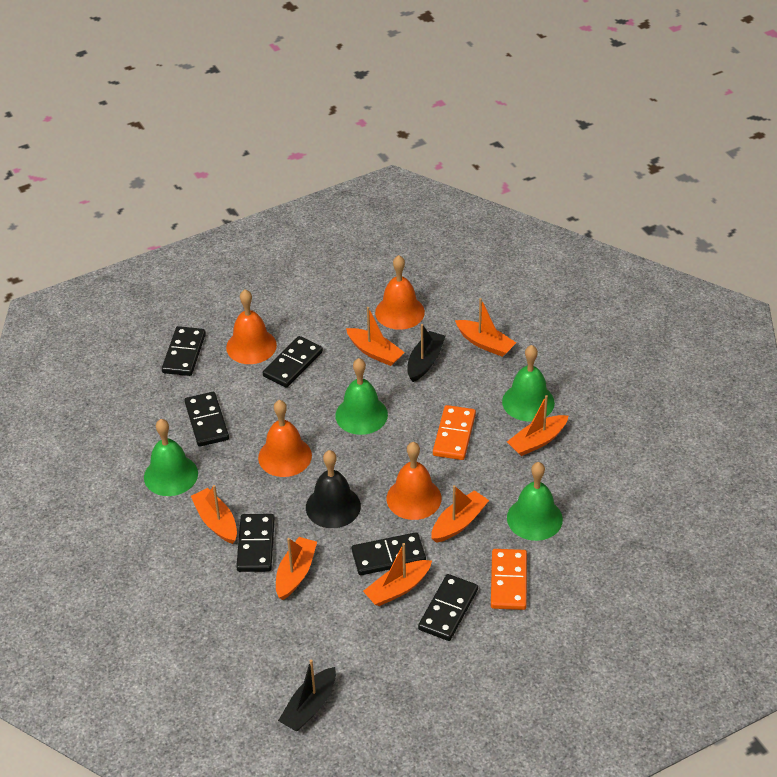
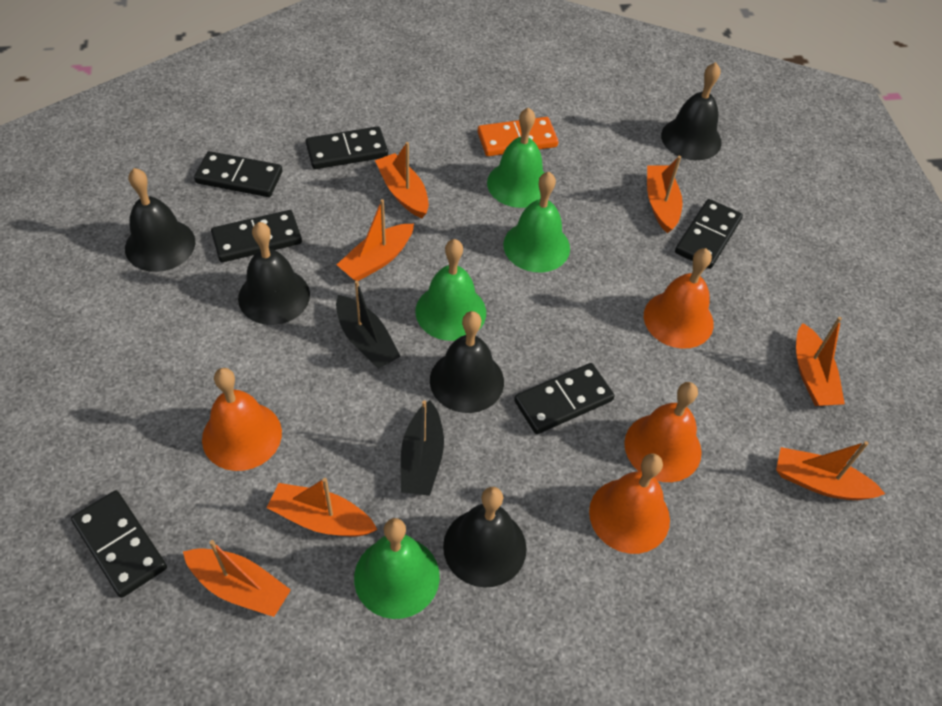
black bell: 1 -> 5
orange domino: 2 -> 1

